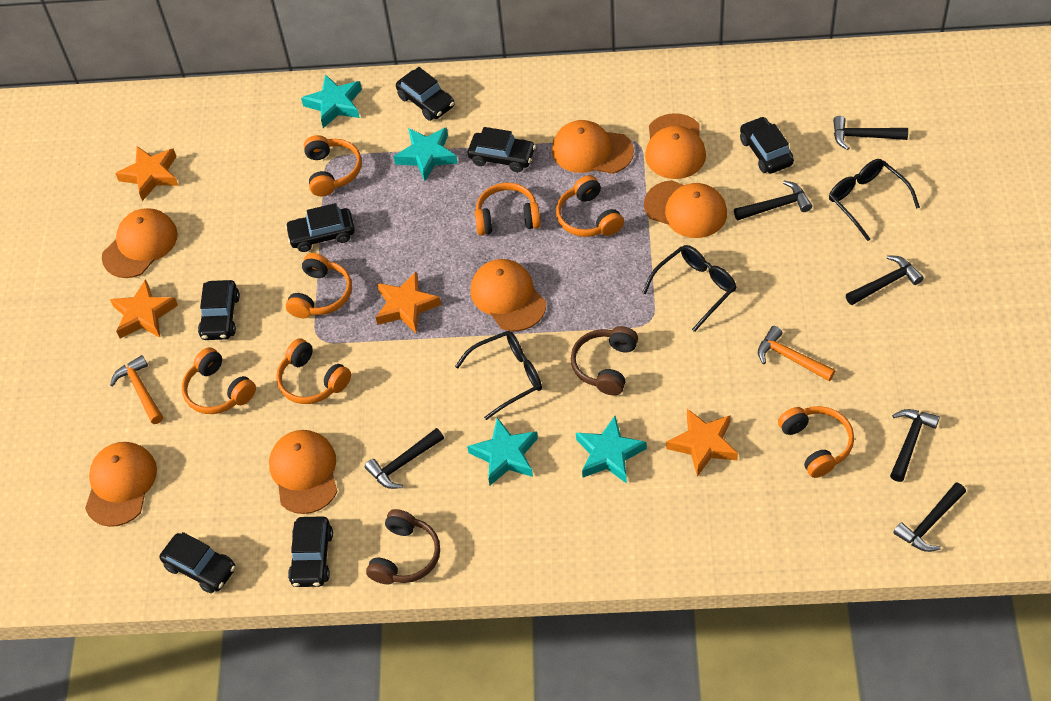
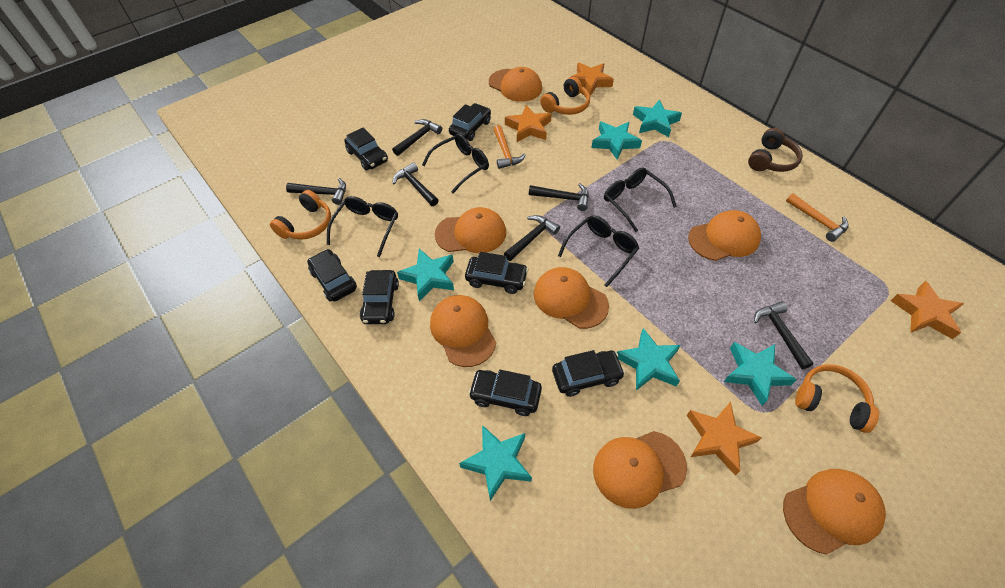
black glasses: 3 -> 4
brown headphones: 2 -> 1
orange headphones: 7 -> 3
turquoise star: 4 -> 6

